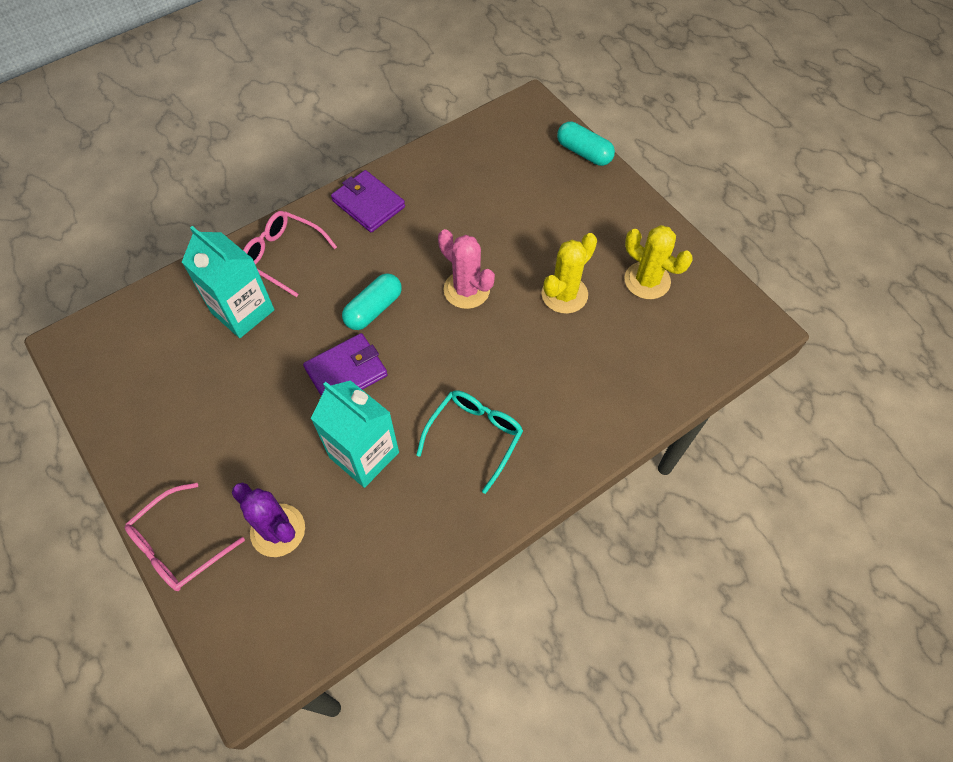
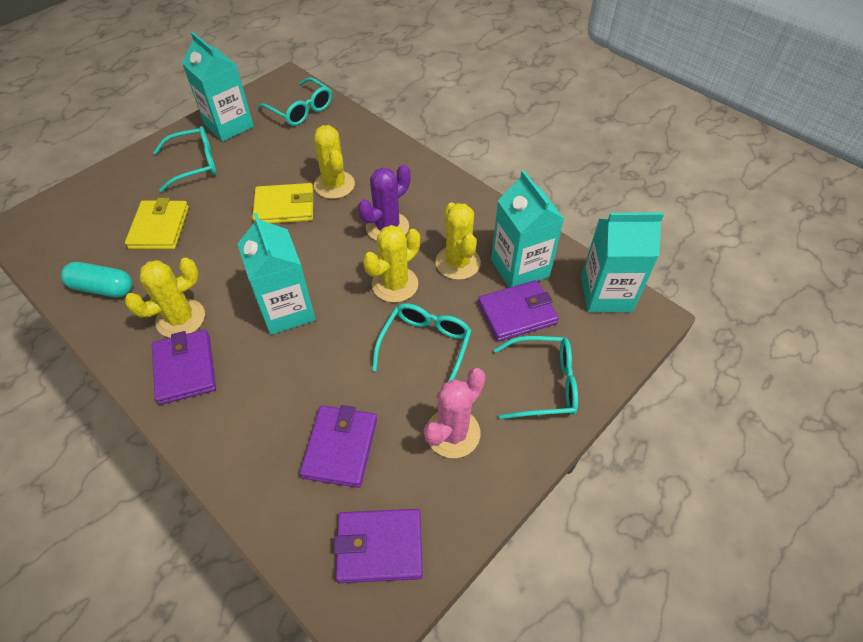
pink glasses: 2 -> 0
purple wallet: 2 -> 4
turquoise capsule: 2 -> 1
turquoise carton: 2 -> 4
turquoise glasses: 1 -> 4
yellow cactus: 2 -> 4
yellow wallet: 0 -> 2

